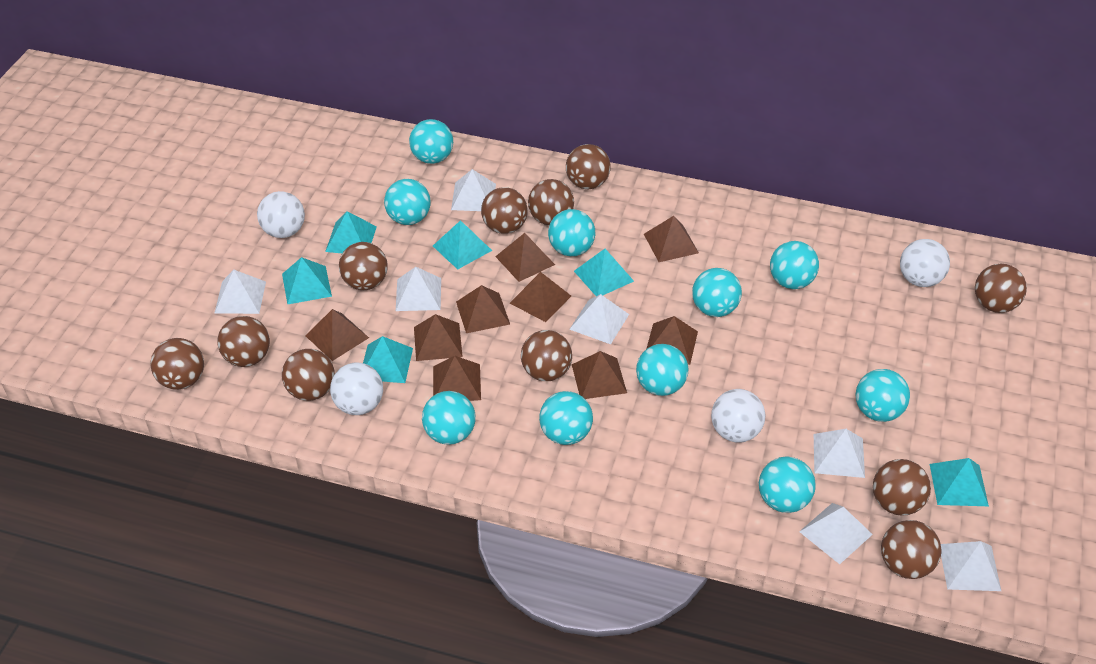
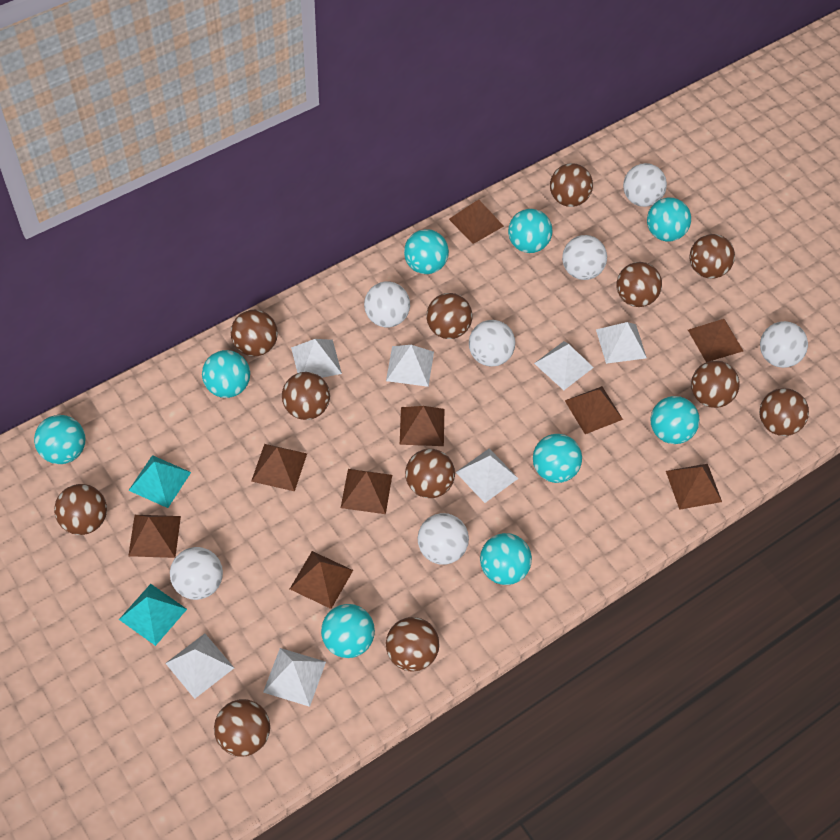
brown ball: 11 -> 12
turquoise ball: 10 -> 9
turquoise pyramid: 6 -> 2
white ball: 4 -> 7

